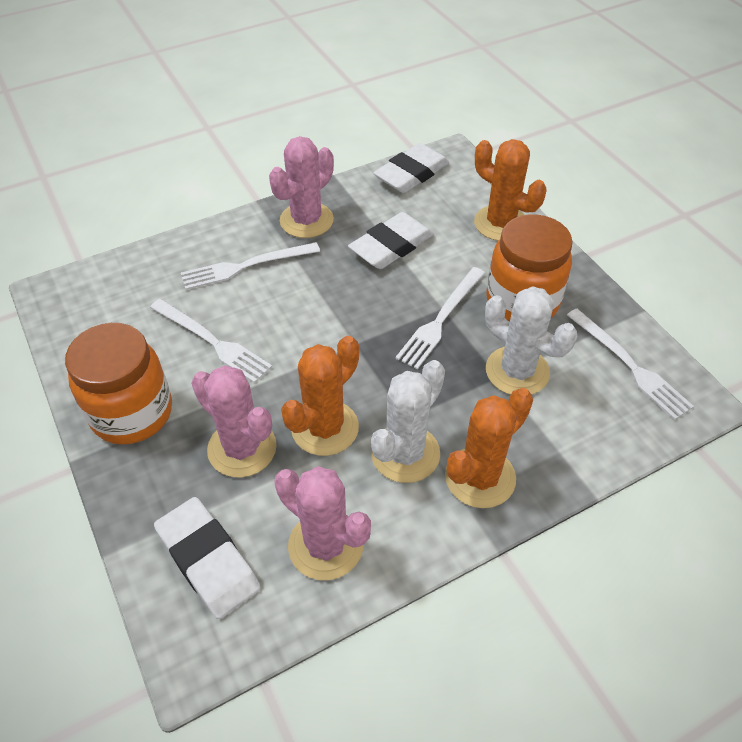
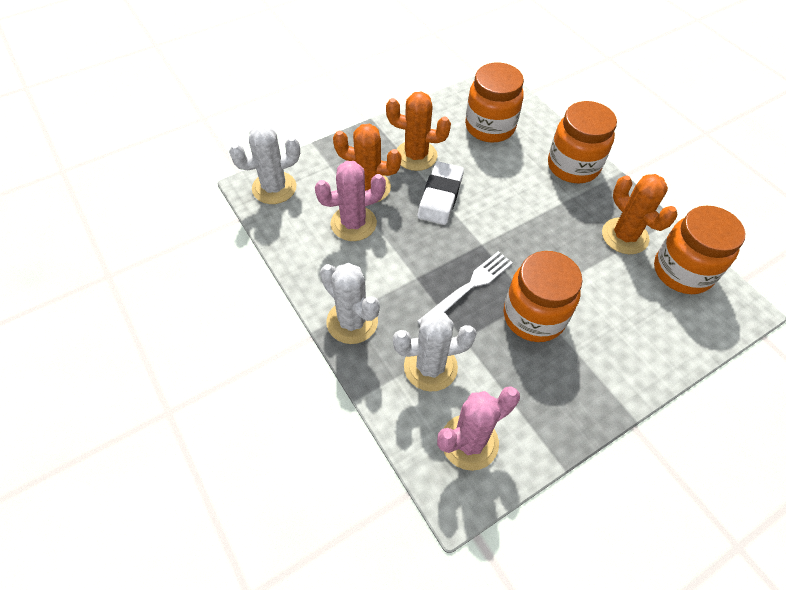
orange jar: 2 -> 4
pink cactus: 3 -> 2
white cactus: 2 -> 3
white eraser: 3 -> 1
white fork: 4 -> 1

